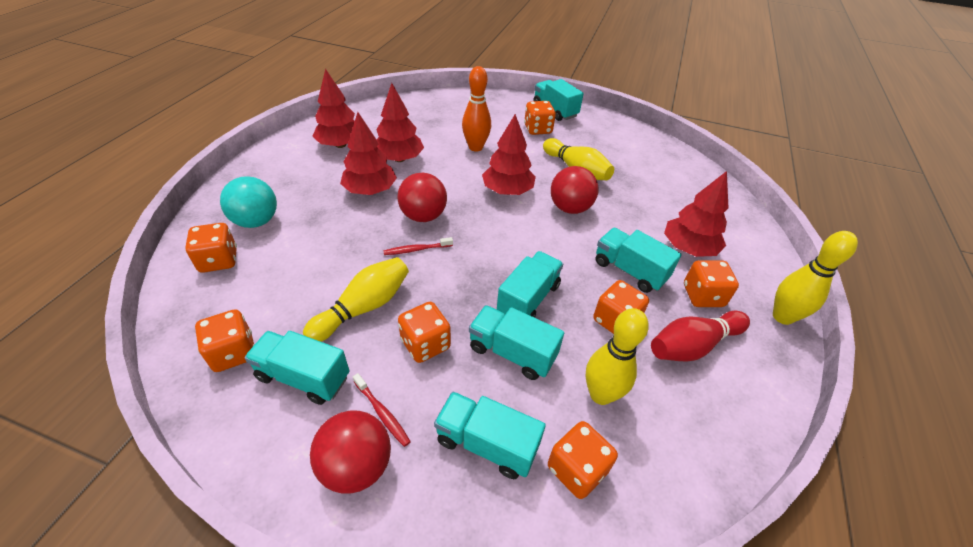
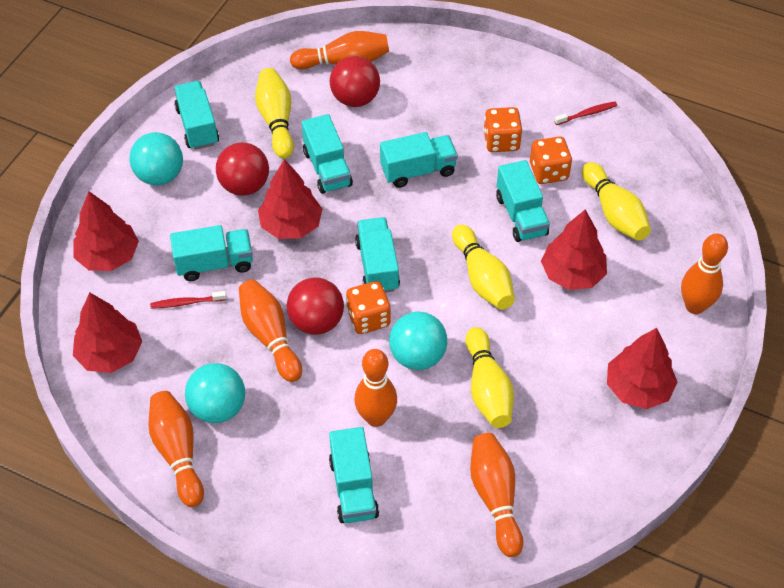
orange bowling pin: 1 -> 6
orange dice: 7 -> 3
red bowling pin: 1 -> 0
turquoise ball: 1 -> 3
turquoise truck: 6 -> 7

